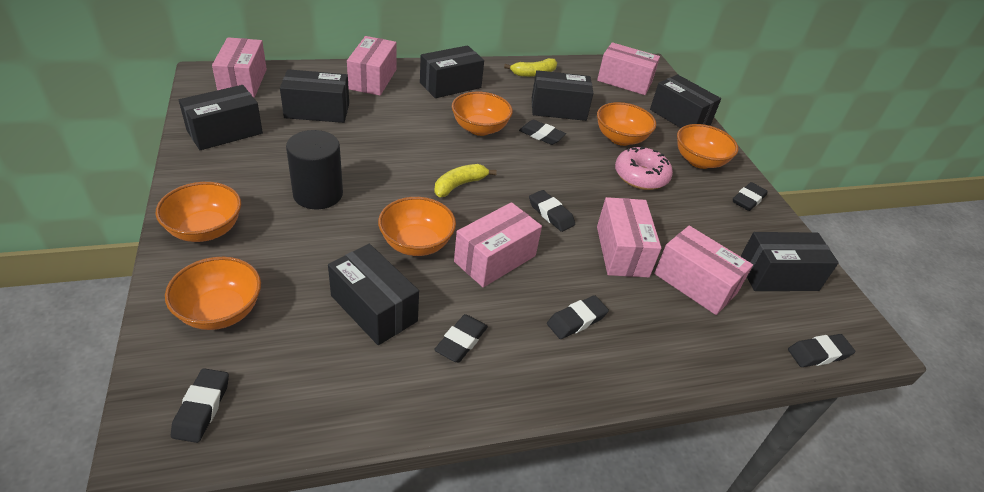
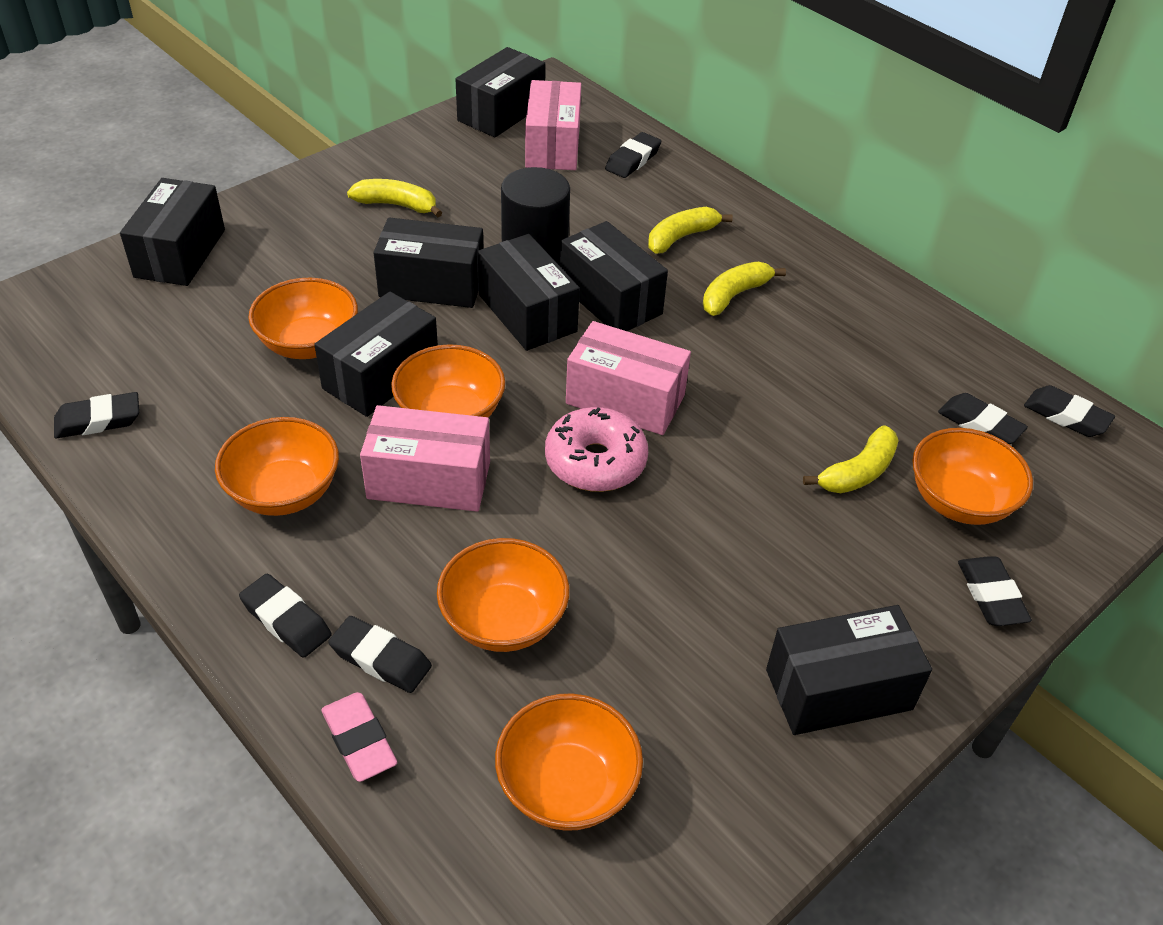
pink box: 6 -> 3
pink eraser: 0 -> 1
yellow banana: 2 -> 4

